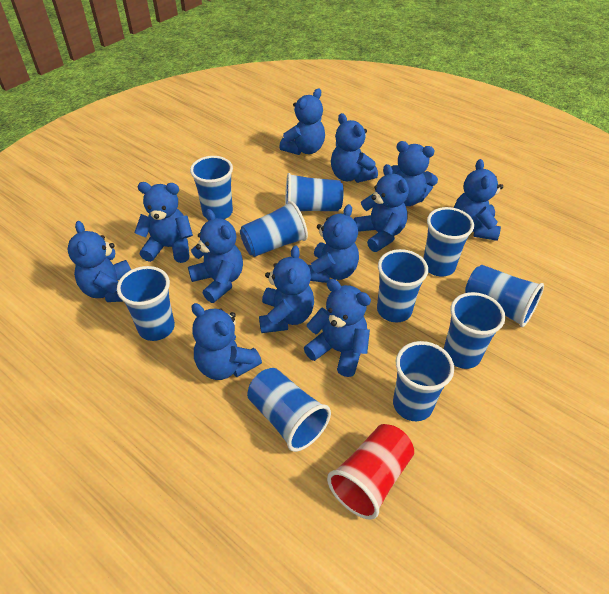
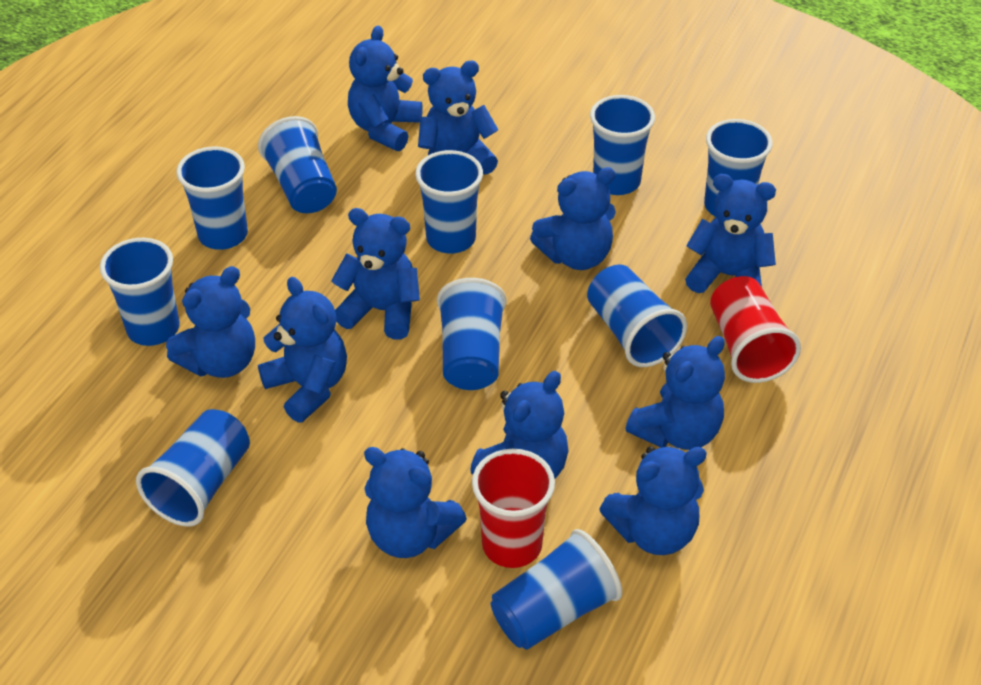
blue teddy bear: 12 -> 11
red cup: 1 -> 2

